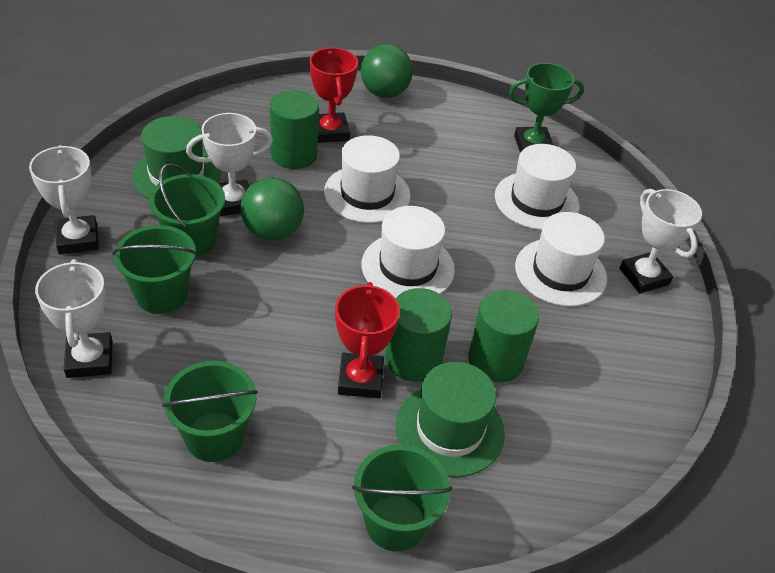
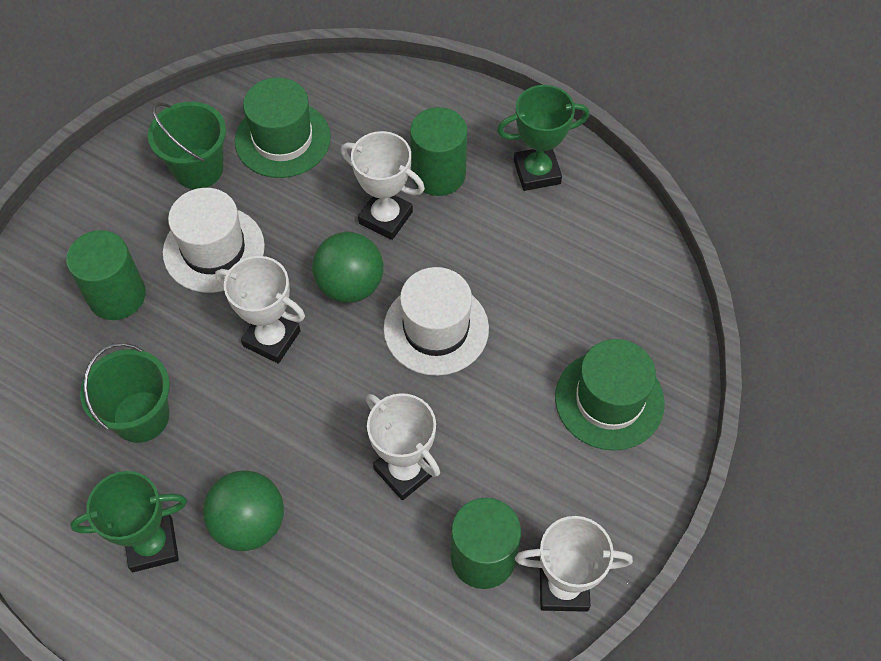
green bucket: 4 -> 2
green trophy: 1 -> 2
red trophy: 2 -> 0
white hat: 4 -> 2

